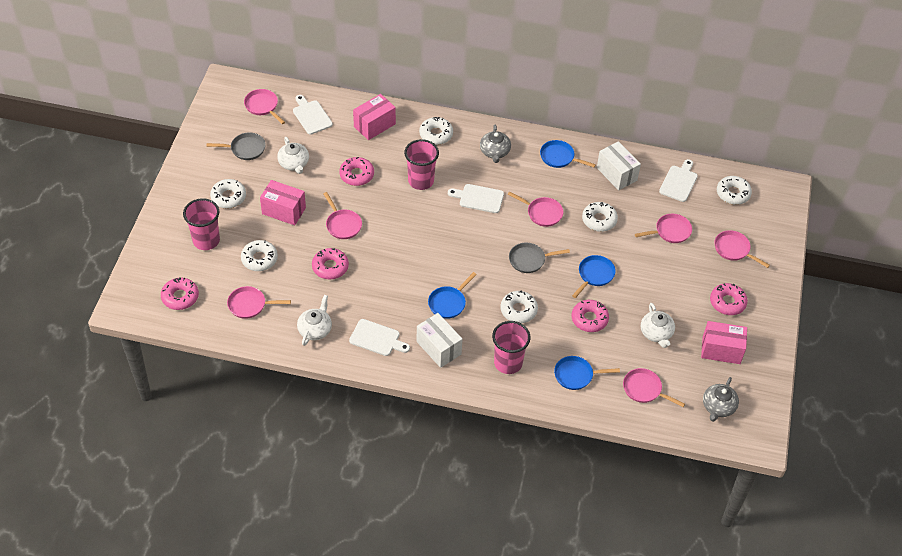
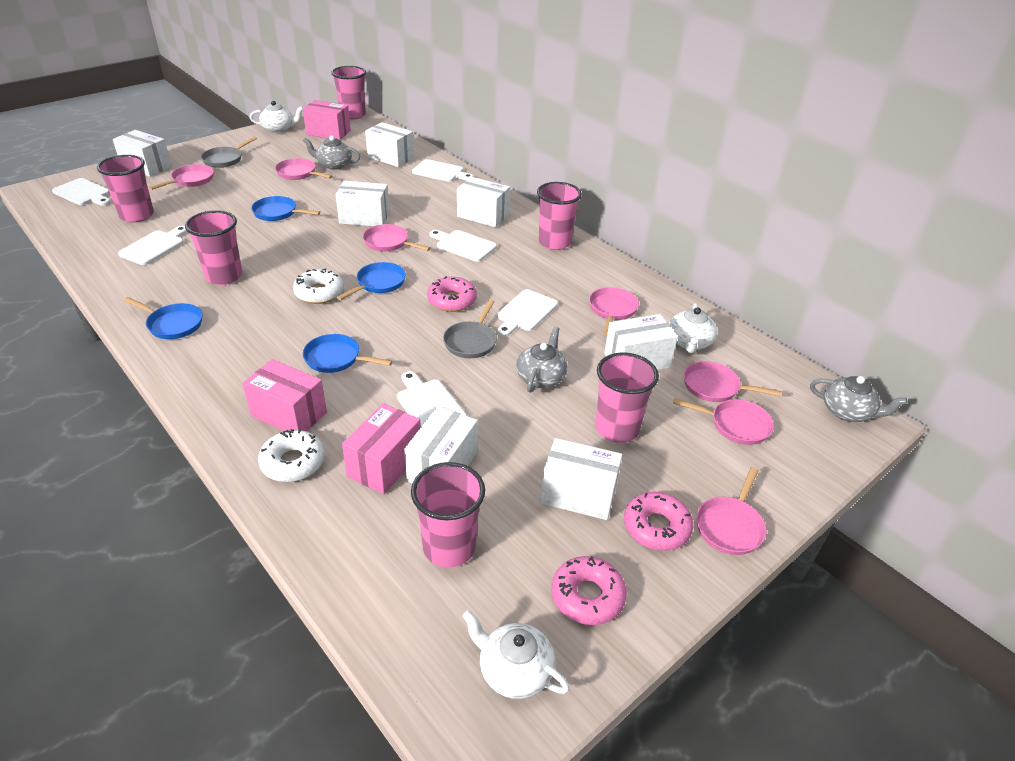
grey teapot: 2 -> 3
pink cup: 3 -> 6
pink donut: 5 -> 3
white box: 2 -> 7
white cutting board: 4 -> 6
white donut: 6 -> 2

